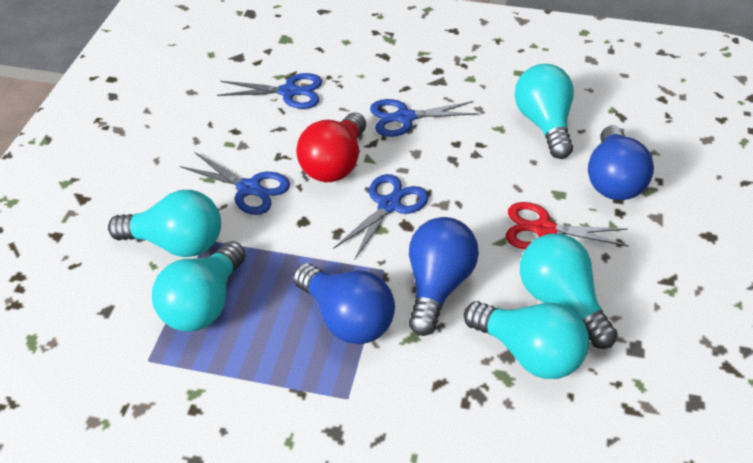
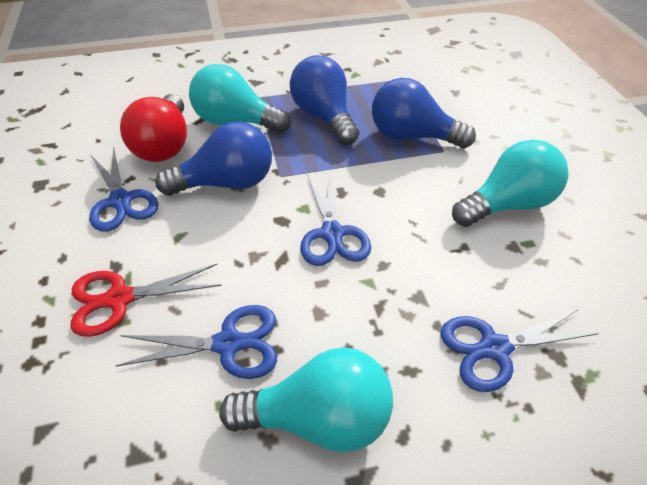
turquoise light bulb: 5 -> 3

